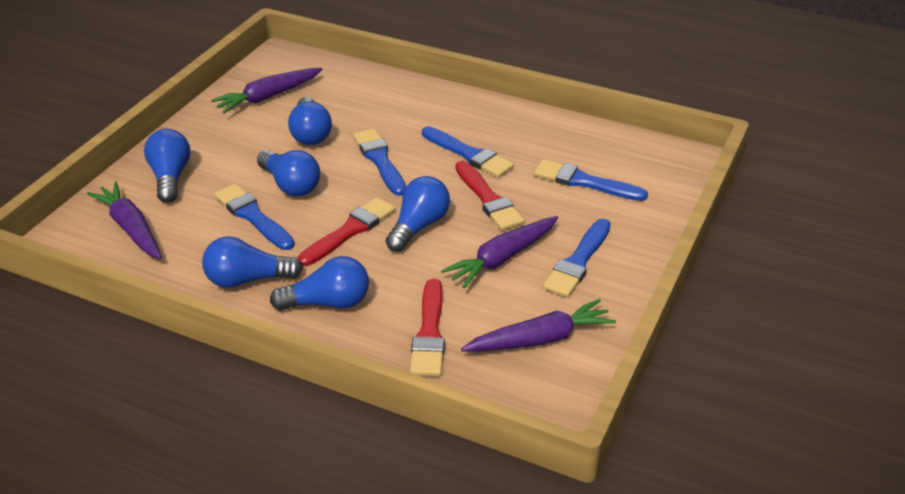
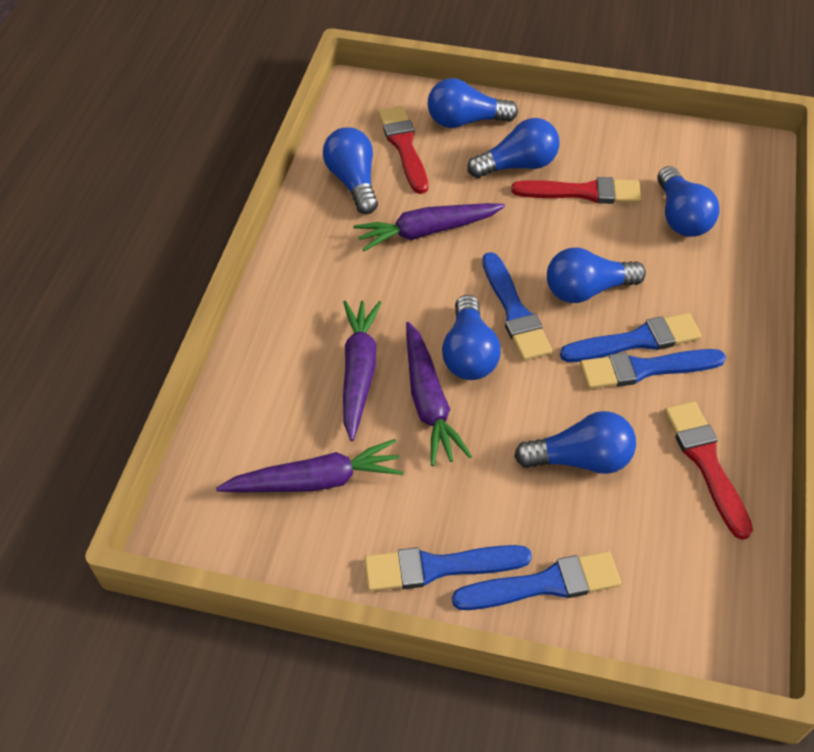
blue light bulb: 6 -> 7

